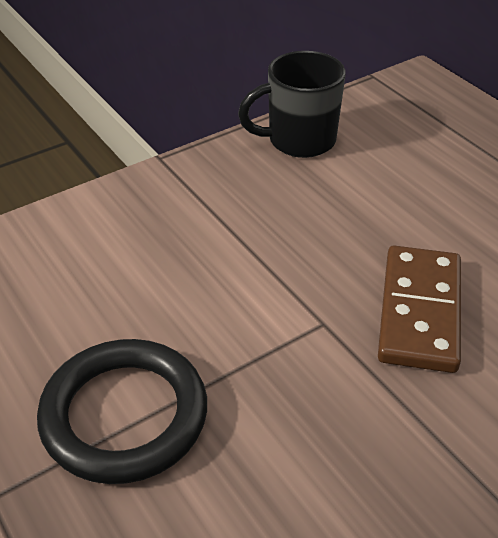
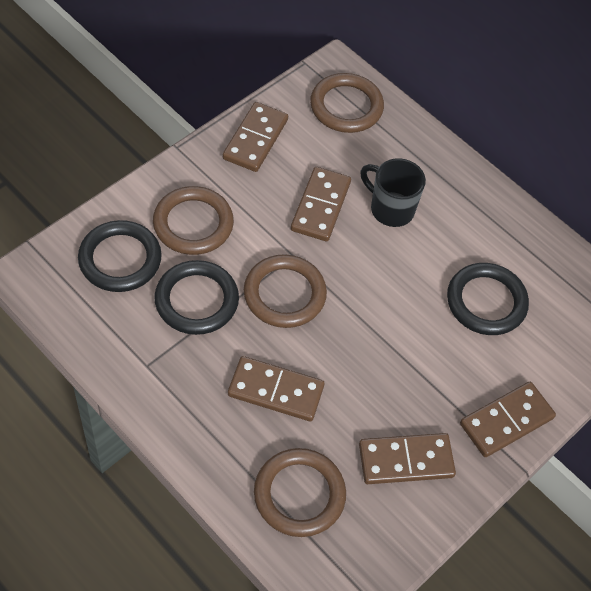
black ring: 1 -> 3
brown domino: 1 -> 5
brown ring: 0 -> 4

